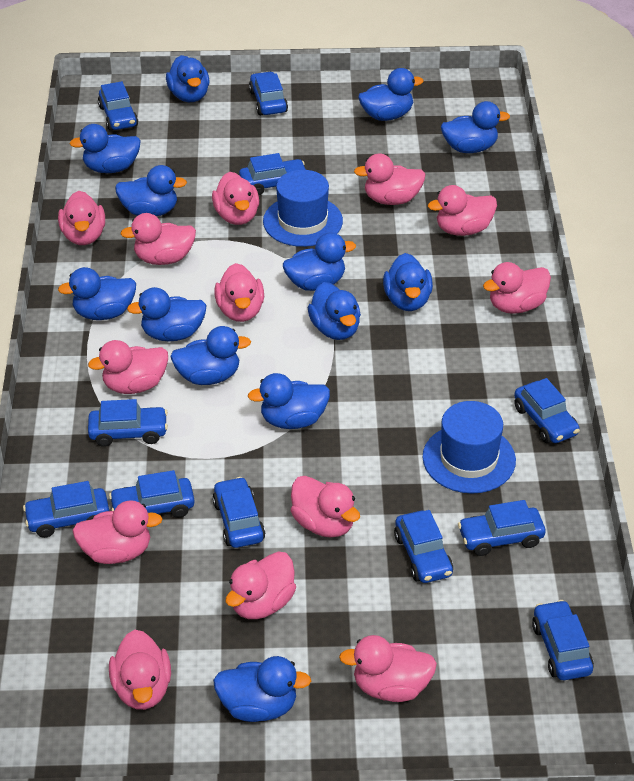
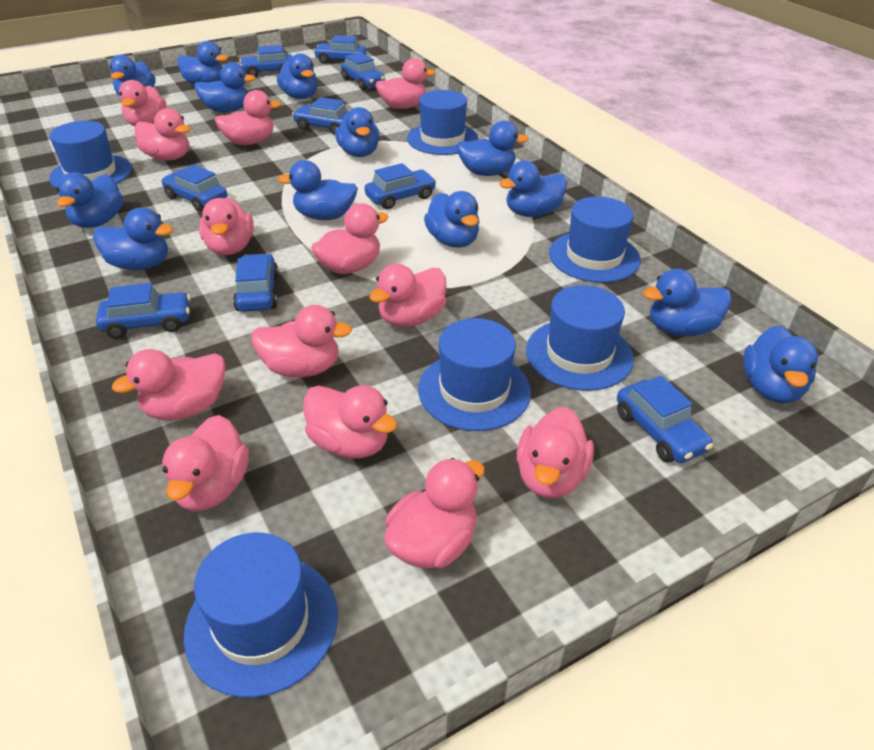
blue car: 11 -> 9
blue hat: 2 -> 6

